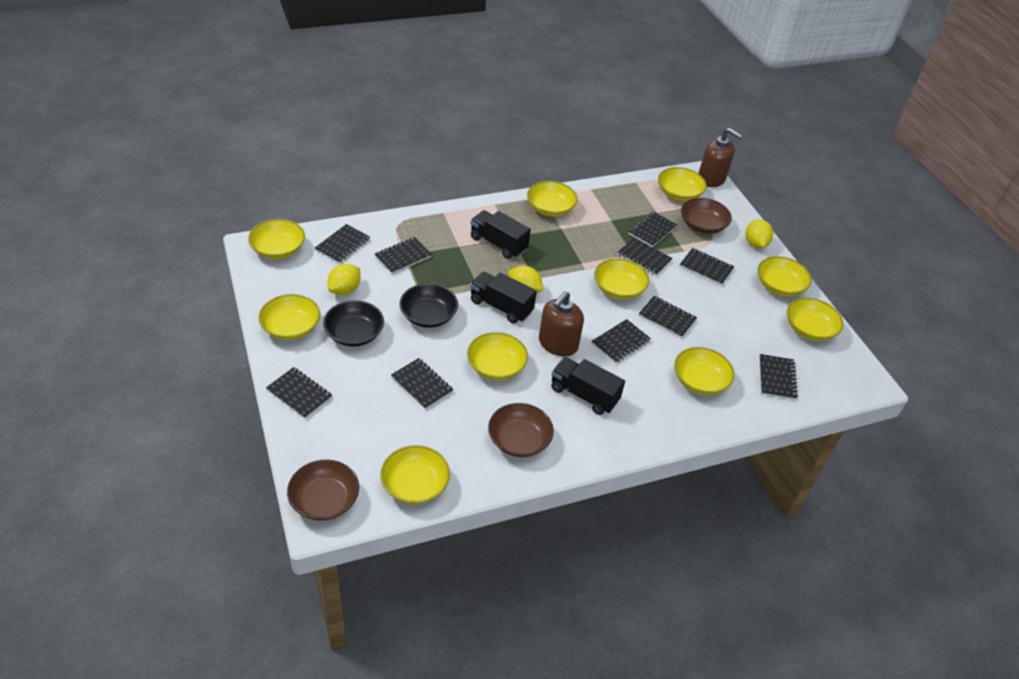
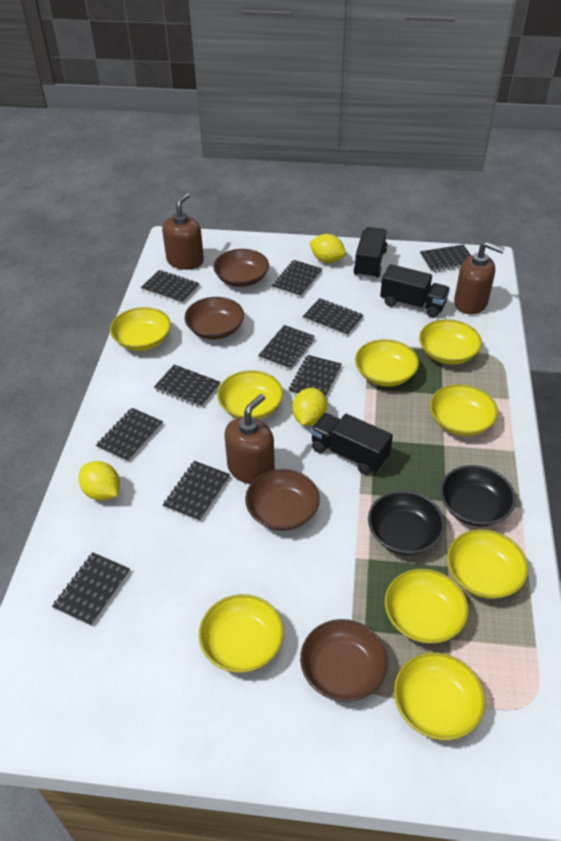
brown bowl: 3 -> 4
brown soap dispenser: 2 -> 3
yellow bowl: 10 -> 9

